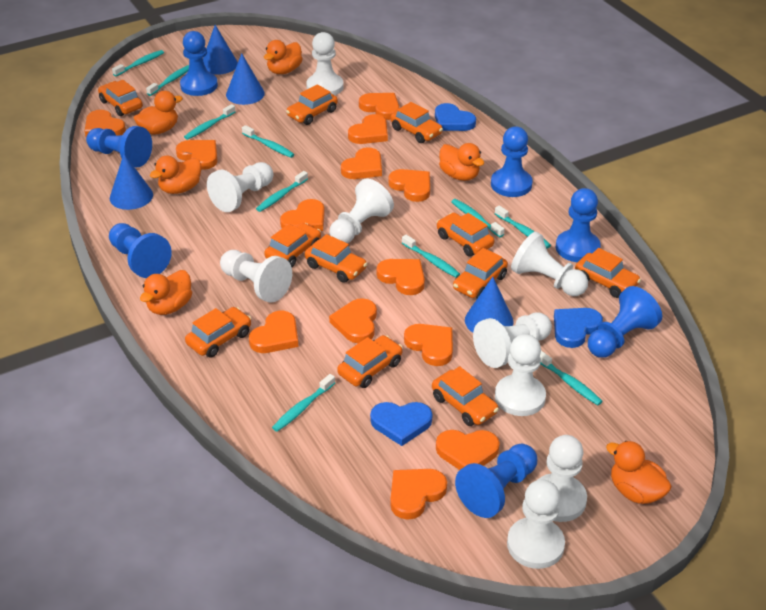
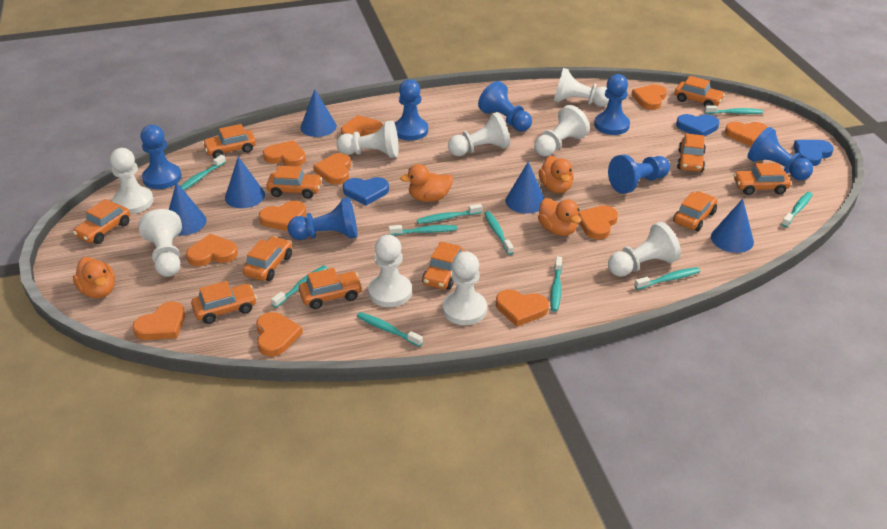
blue cone: 4 -> 5
orange duck: 6 -> 4
orange heart: 13 -> 11

